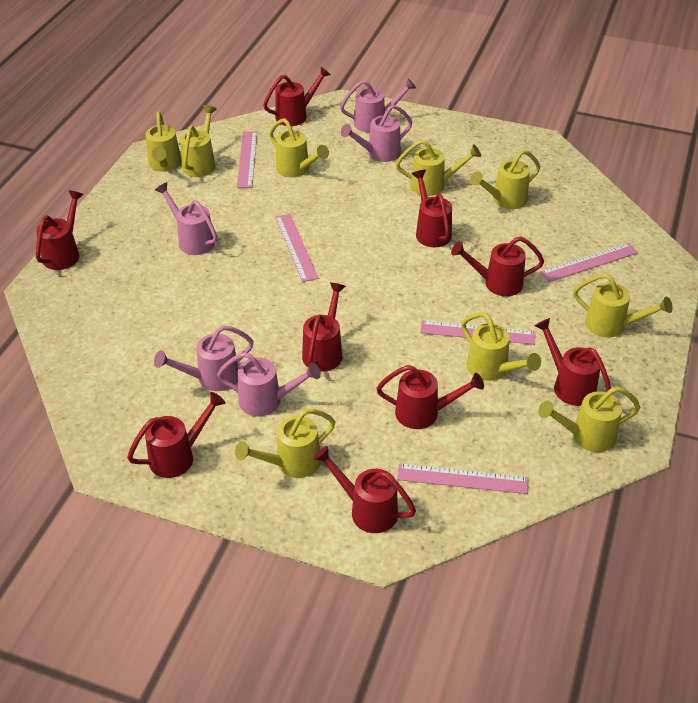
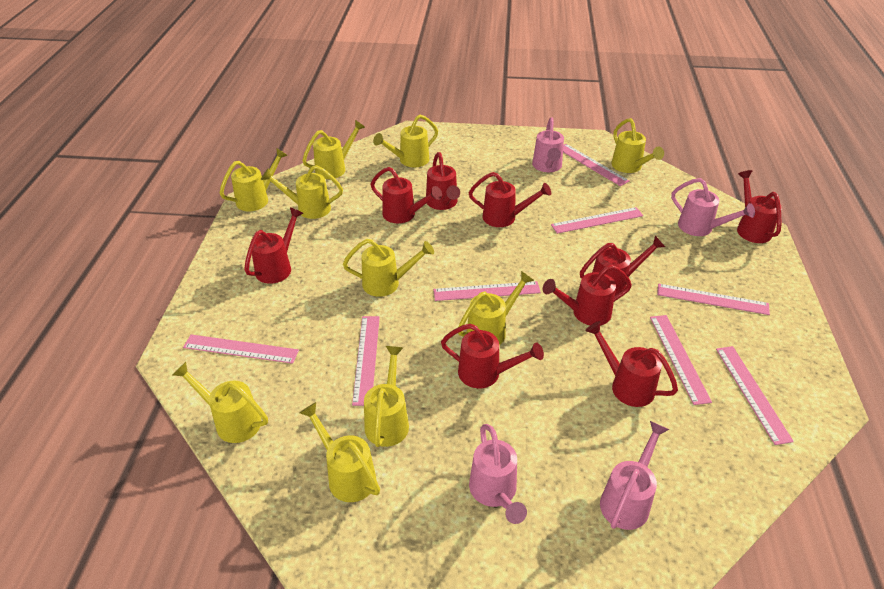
pink ruler: 5 -> 8
pink watering can: 5 -> 4
yellow watering can: 9 -> 10

